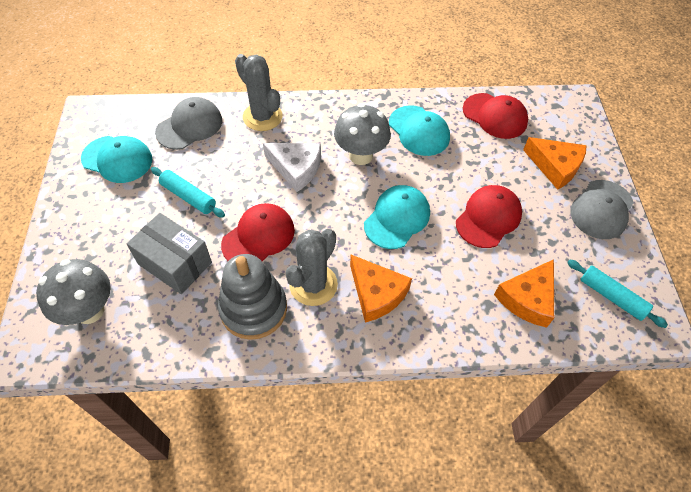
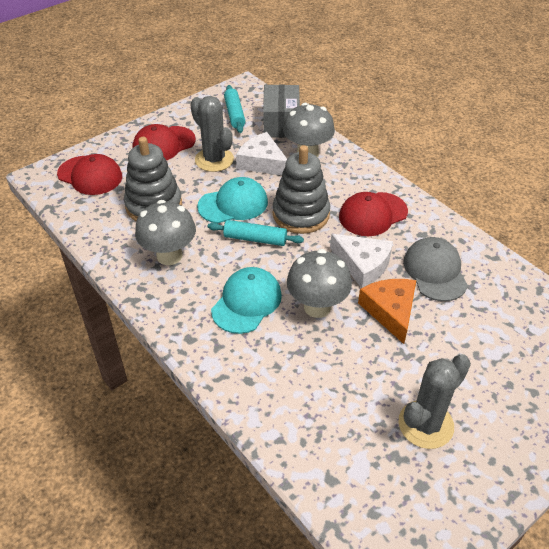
grey cap: 2 -> 1
grey mushroom: 2 -> 3
grey stacking toy: 1 -> 2
orange cheese: 3 -> 1
turquoise cap: 3 -> 2
white cheese: 1 -> 2

